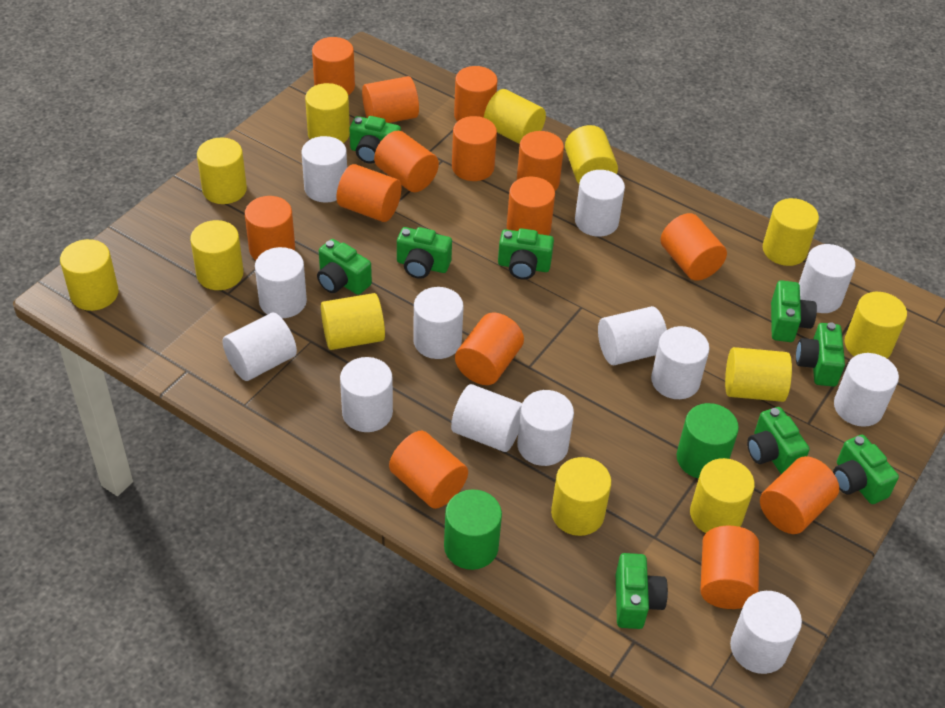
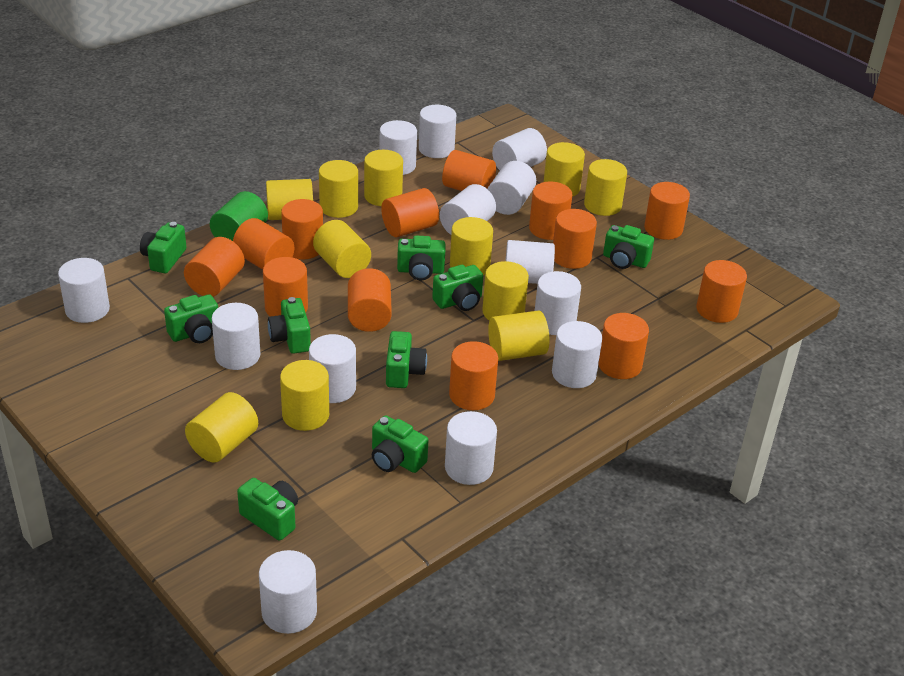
green cylinder: 2 -> 1
orange cylinder: 14 -> 13
yellow cylinder: 12 -> 11

